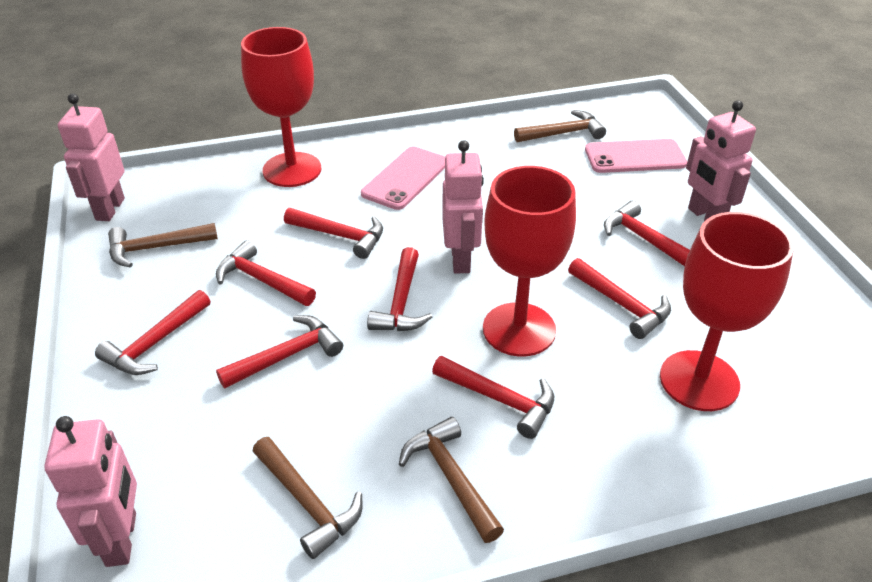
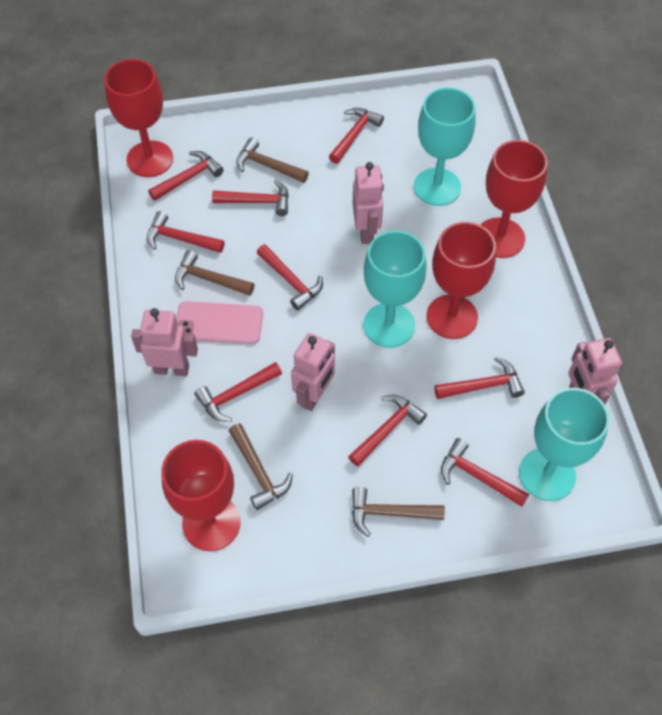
pink phone: 2 -> 1
red goblet: 3 -> 4
red hammer: 8 -> 9
turquoise goblet: 0 -> 3

